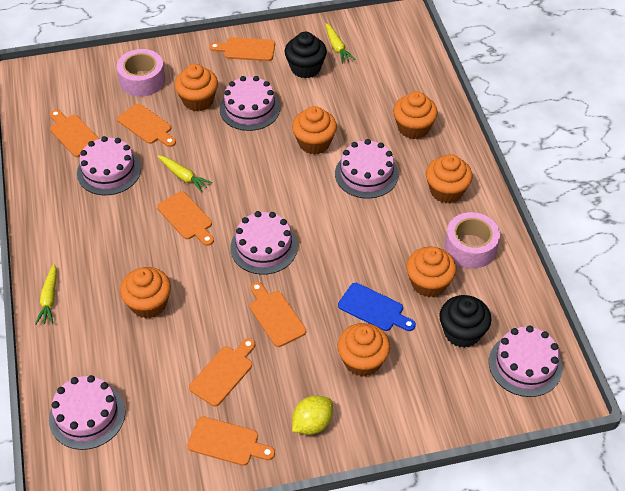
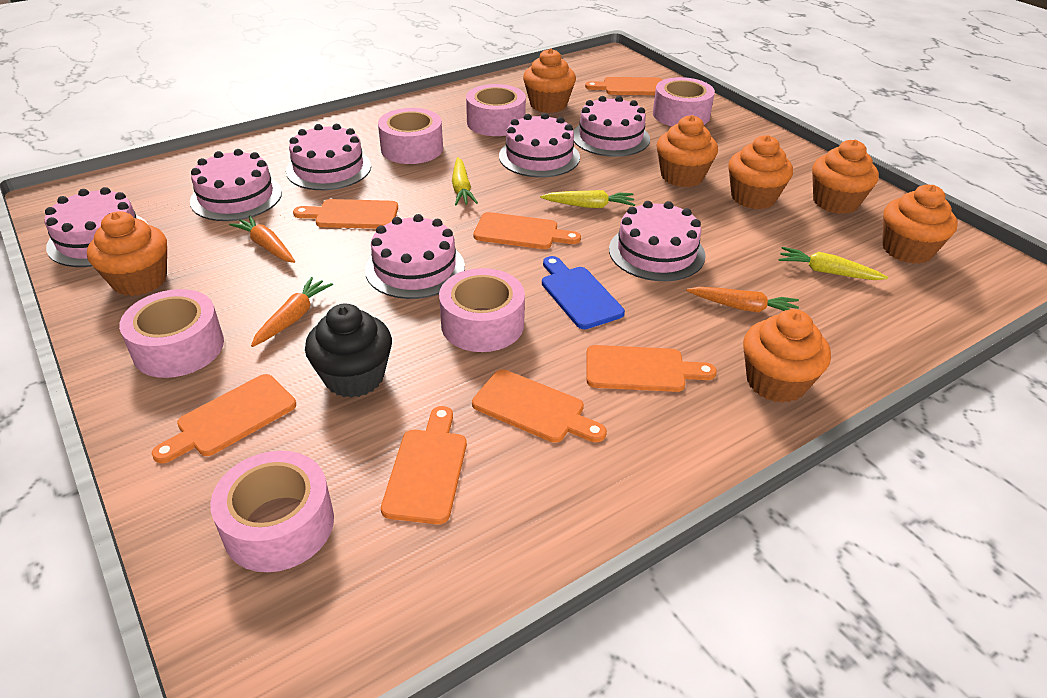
black cupcake: 2 -> 1
orange carrot: 0 -> 3
pink cake: 6 -> 7
pink tape: 2 -> 6
yellow lemon: 1 -> 0

